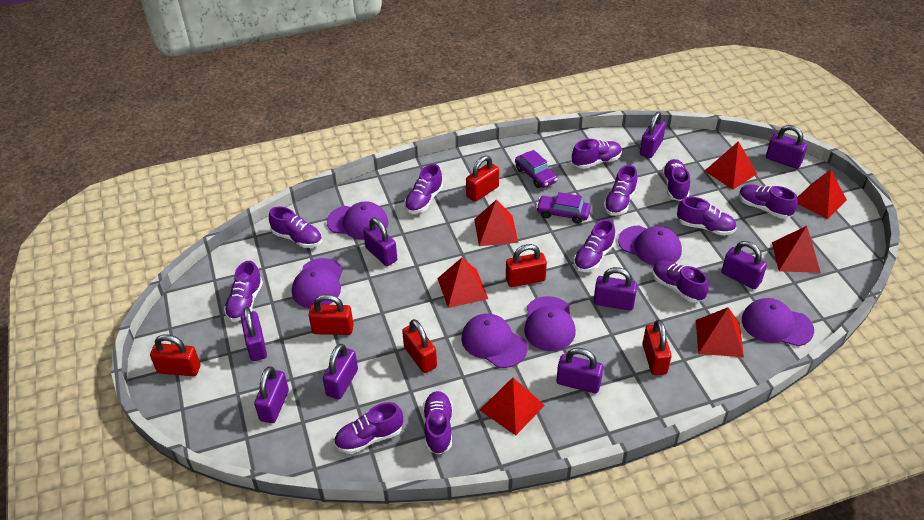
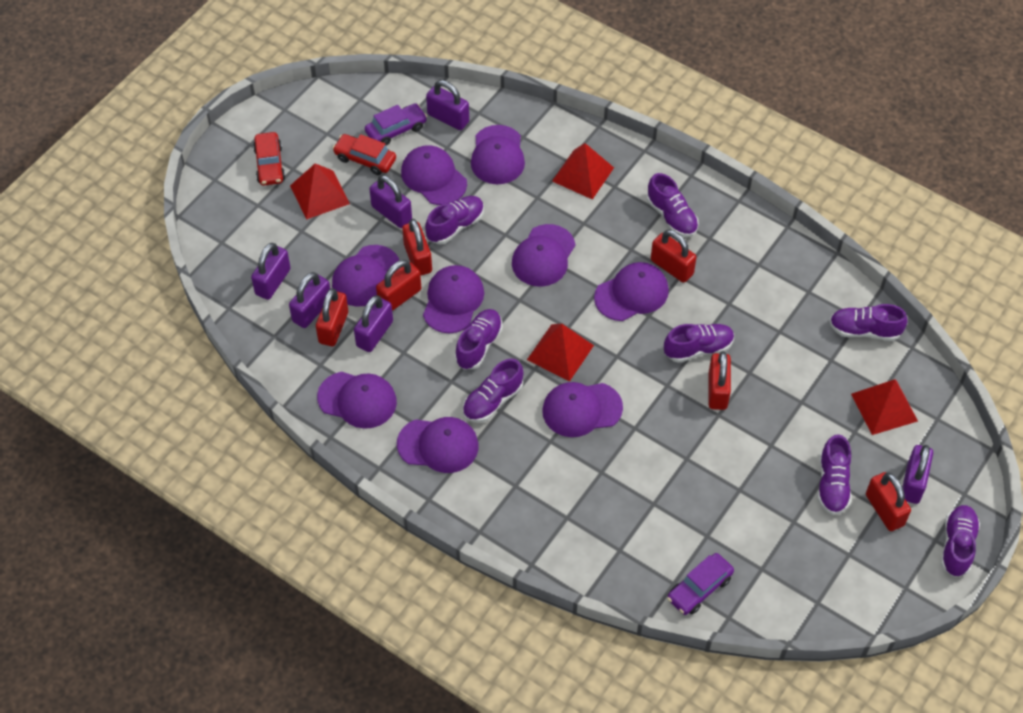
purple cap: 6 -> 9
purple padlock: 9 -> 6
purple shoe: 12 -> 8
red car: 0 -> 2
red pyramid: 7 -> 4

